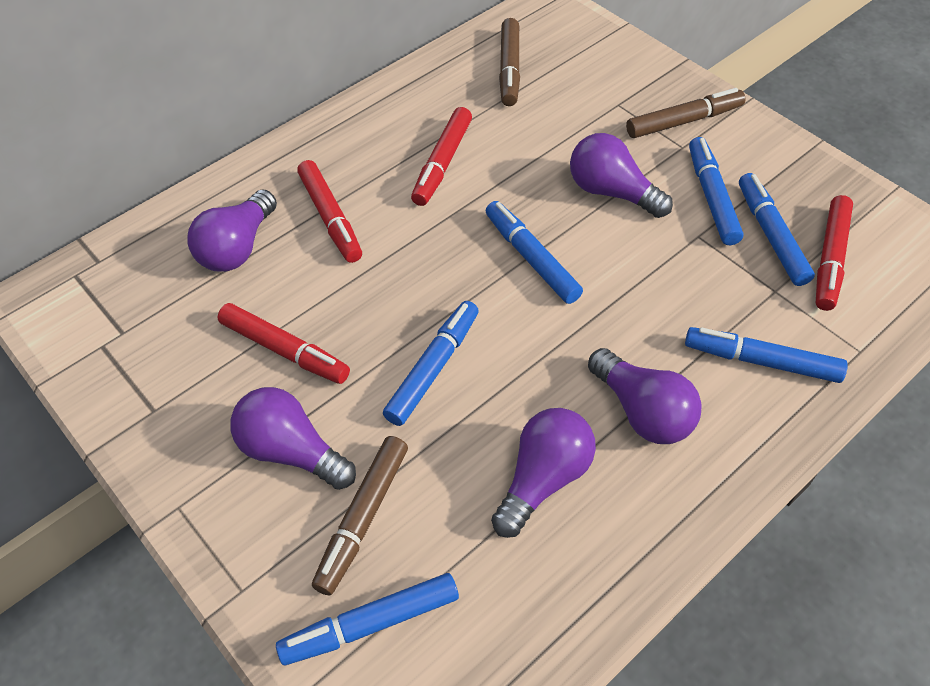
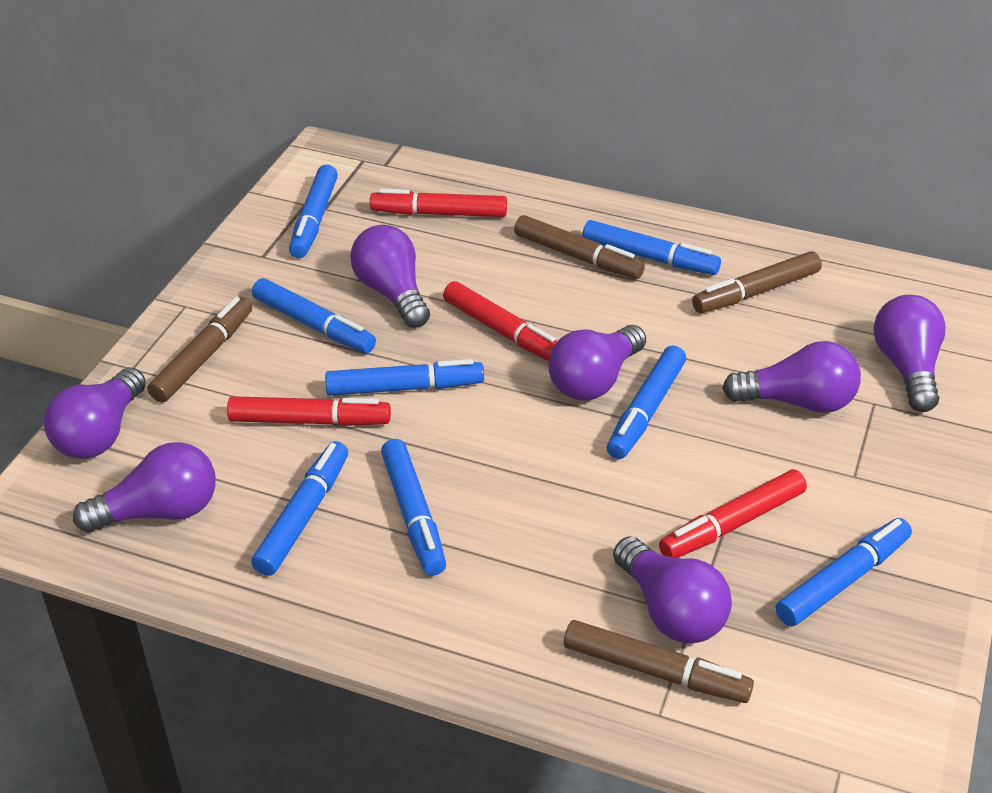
blue marker: 6 -> 8
brown marker: 3 -> 4
purple light bulb: 5 -> 7

